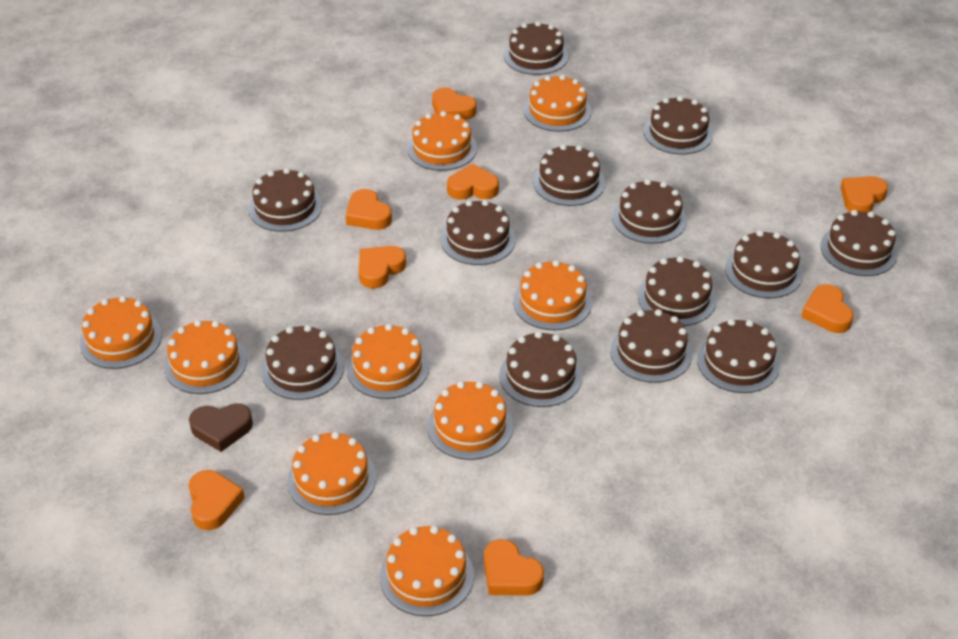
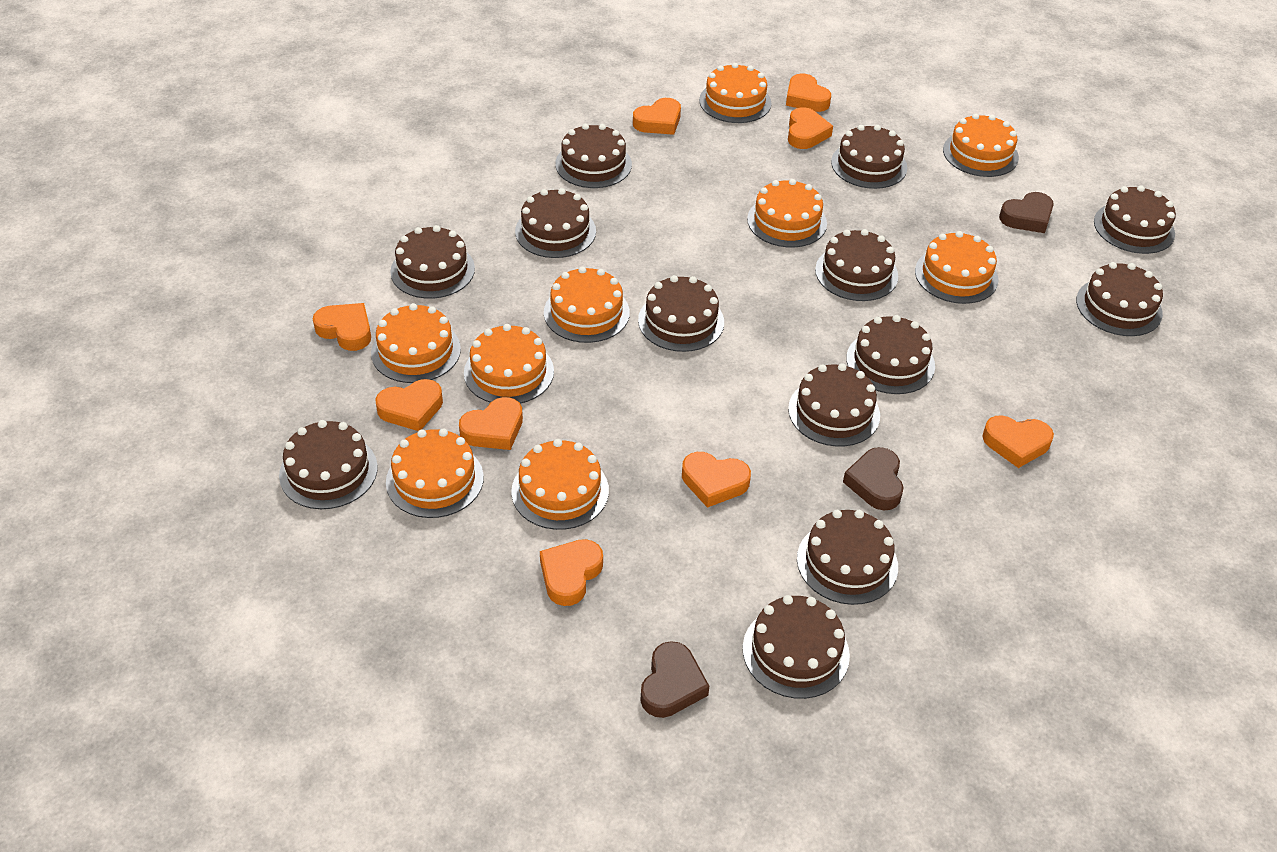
brown heart: 1 -> 3
orange heart: 8 -> 9

